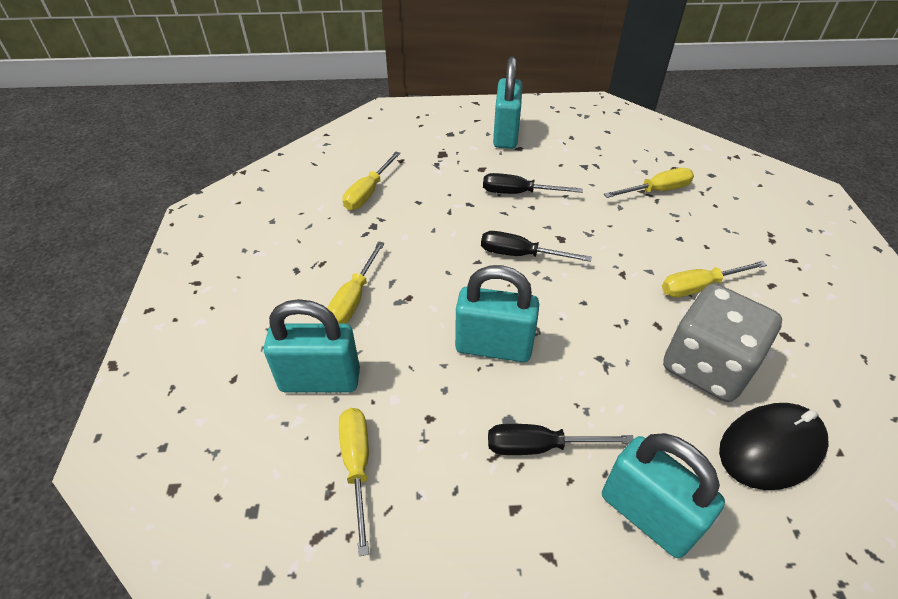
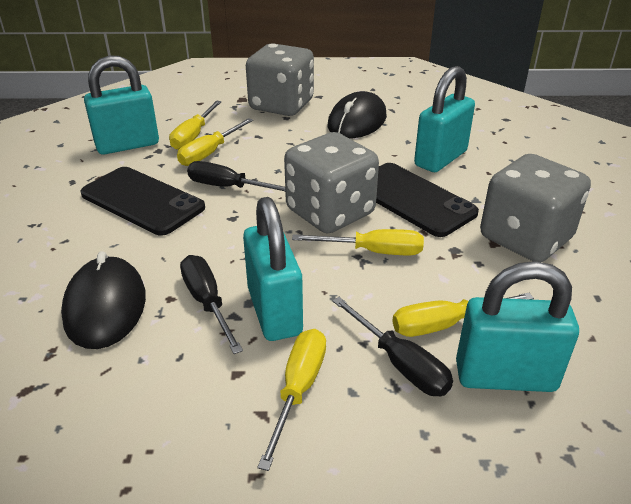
black mouse: 1 -> 2
black phone: 0 -> 2
grey dice: 1 -> 3

